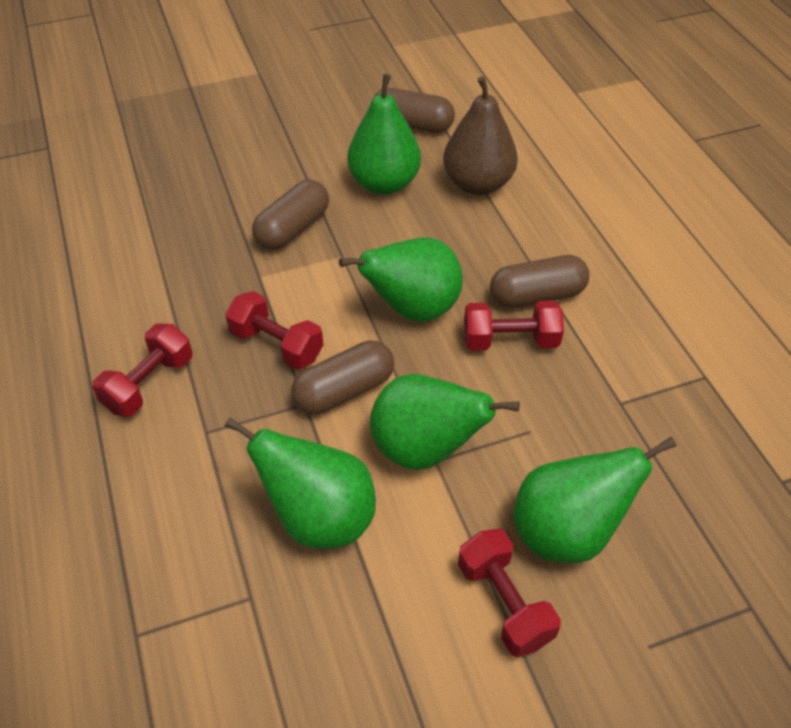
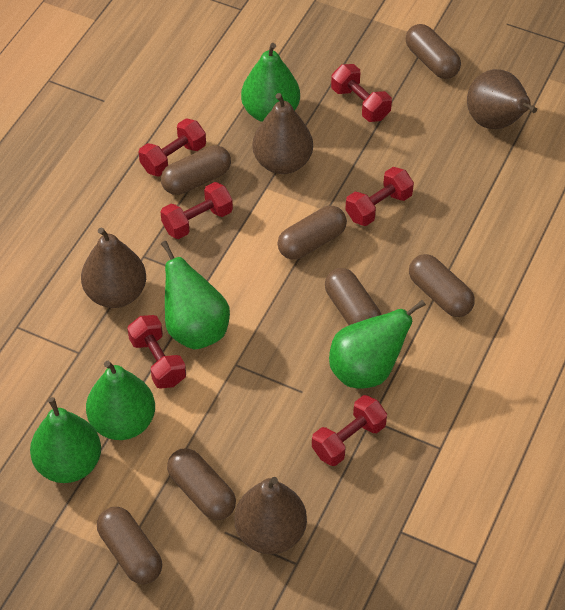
brown capsule: 4 -> 7
brown pear: 1 -> 4
red dumbbell: 4 -> 6

